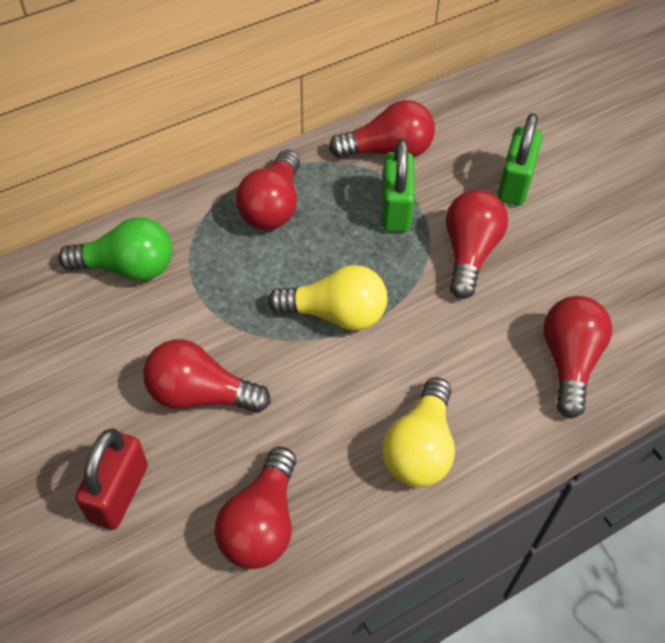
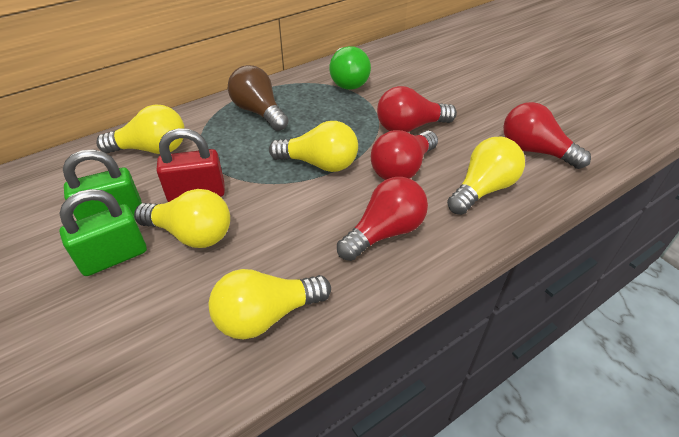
brown light bulb: 0 -> 1
red light bulb: 6 -> 4
yellow light bulb: 2 -> 5

